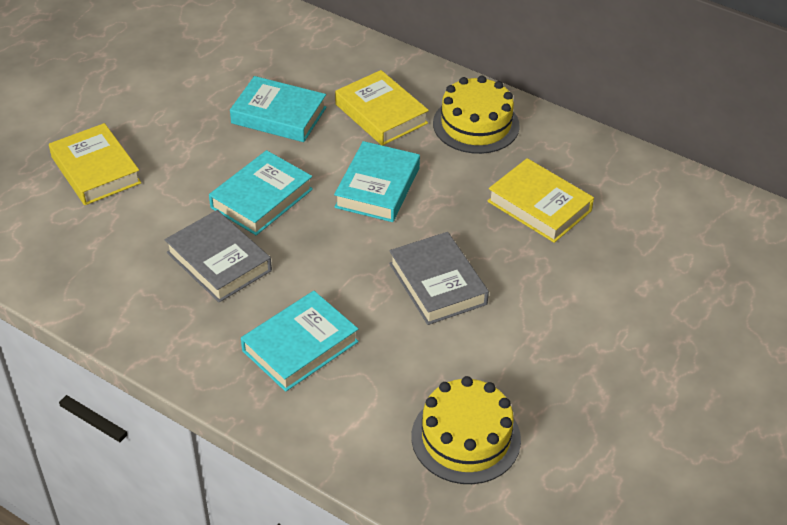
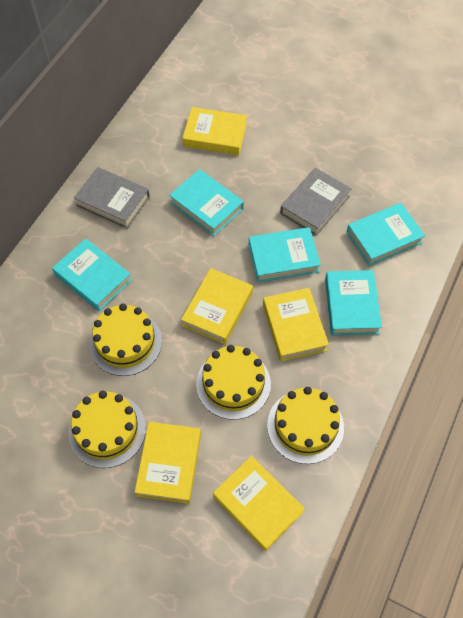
turquoise book: 4 -> 5
yellow book: 3 -> 5
yellow cake: 2 -> 4

